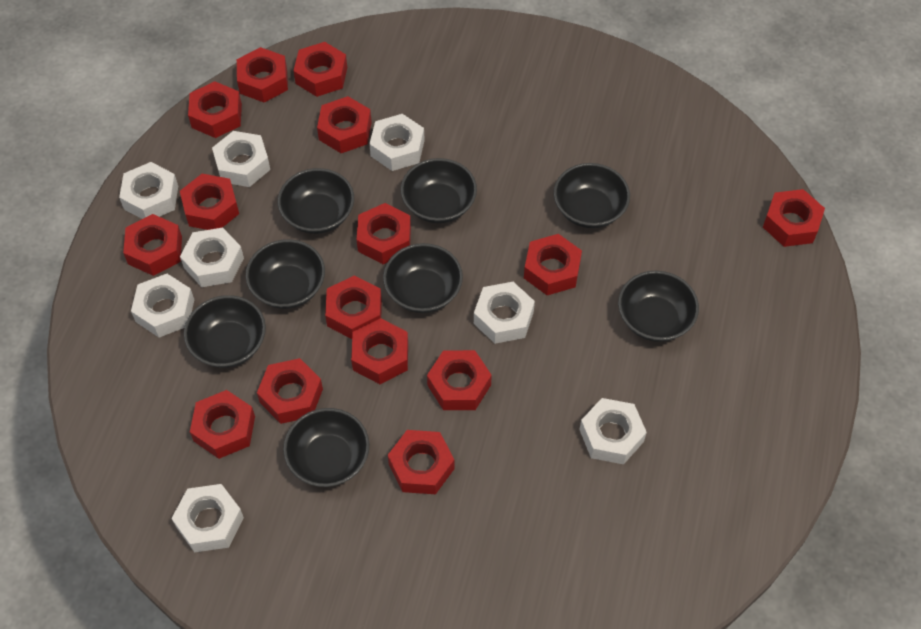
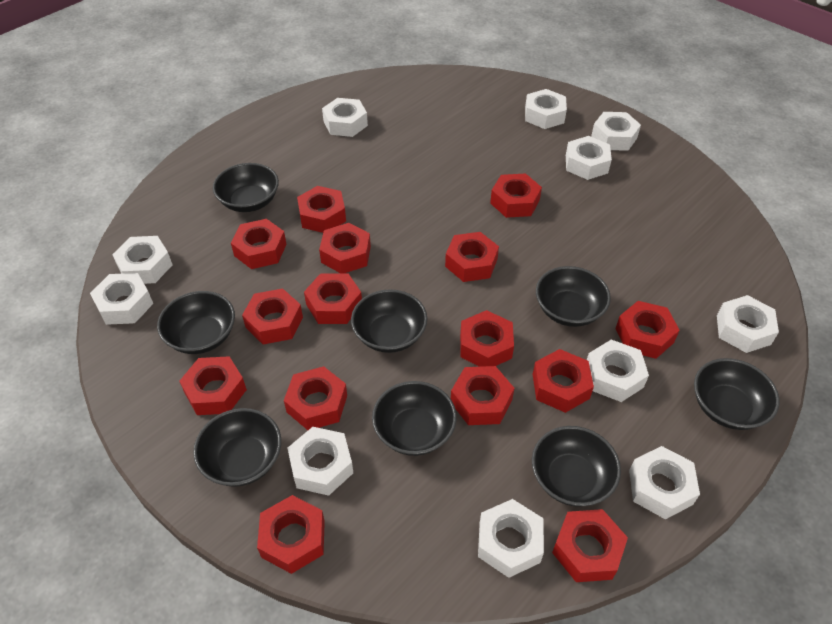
white nut: 8 -> 11

